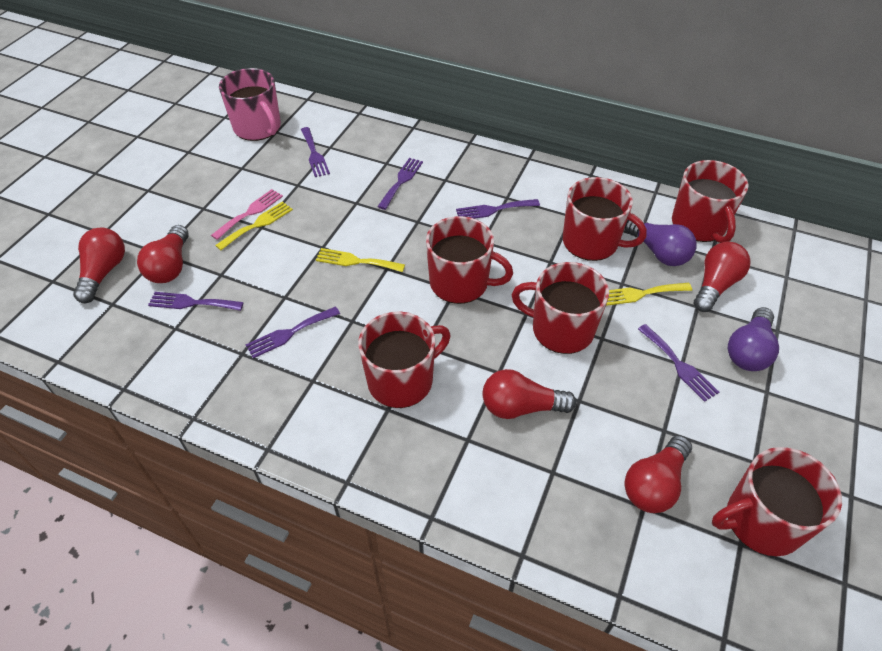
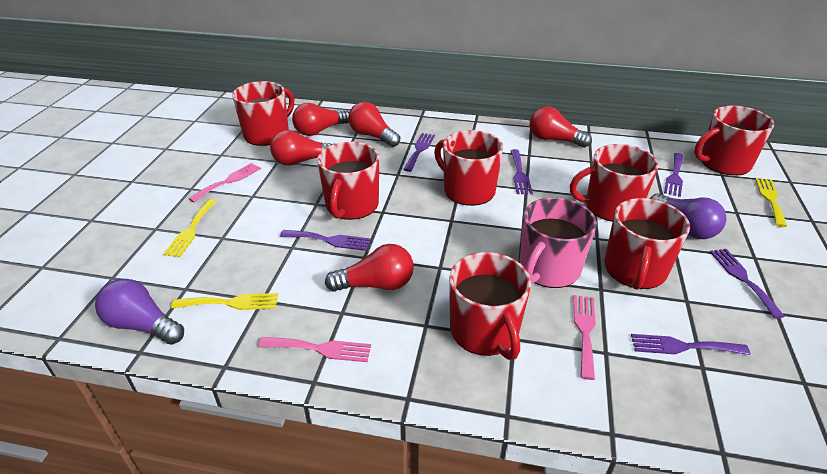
pink fork: 1 -> 3
red mug: 6 -> 7

